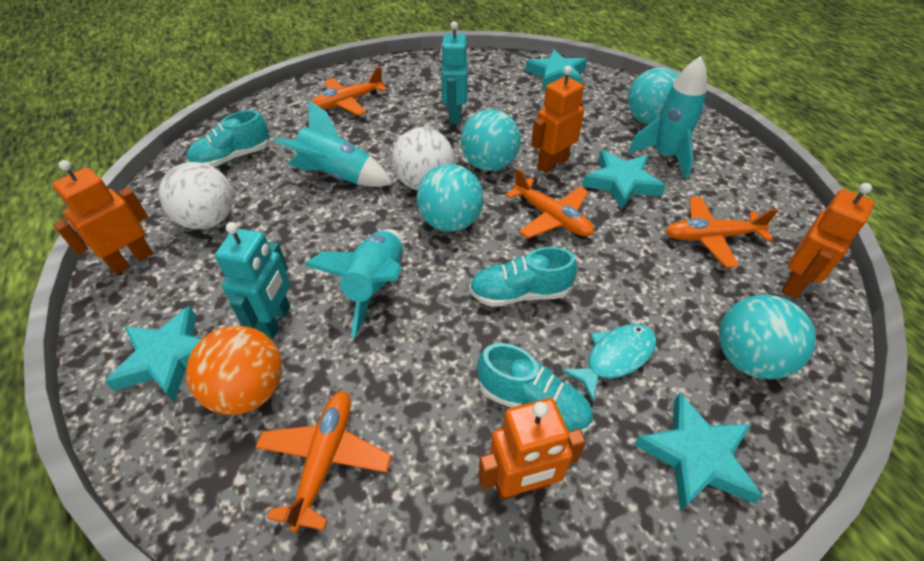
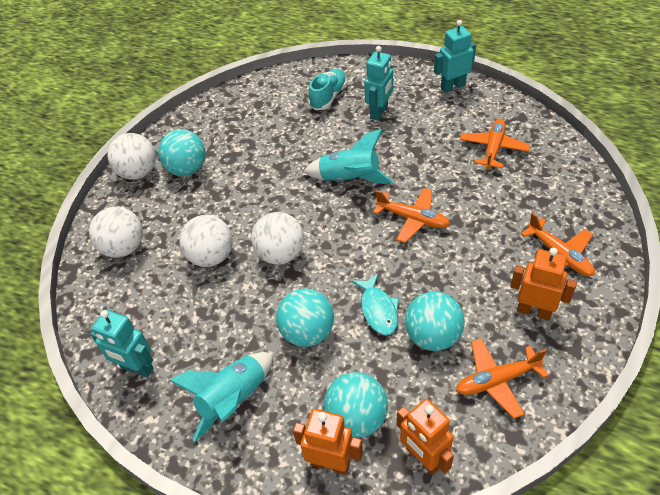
orange ball: 1 -> 0
orange robot: 4 -> 3
turquoise robot: 2 -> 3
turquoise rocket: 3 -> 2
turquoise shoe: 3 -> 1
turquoise star: 4 -> 0
white ball: 2 -> 4

